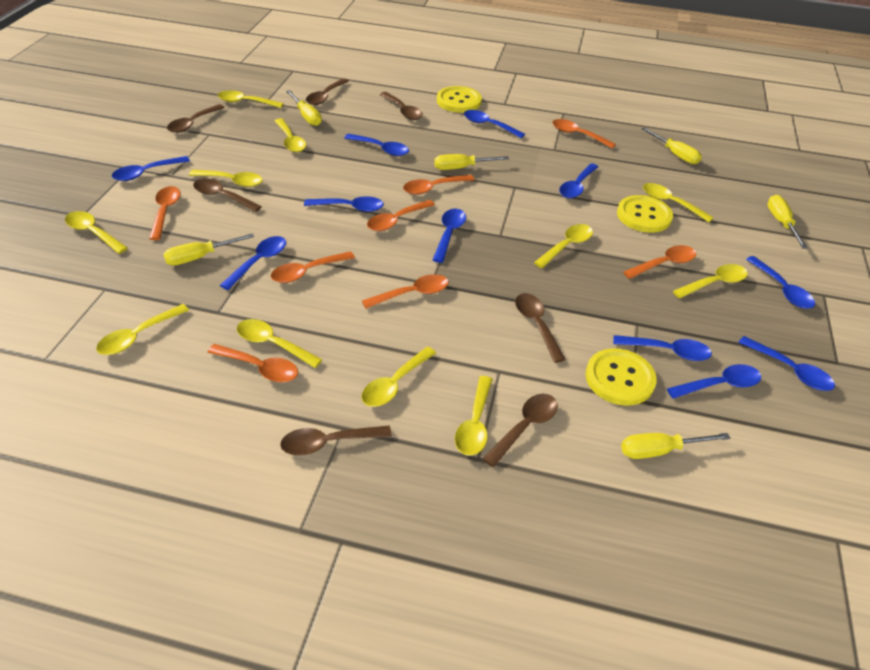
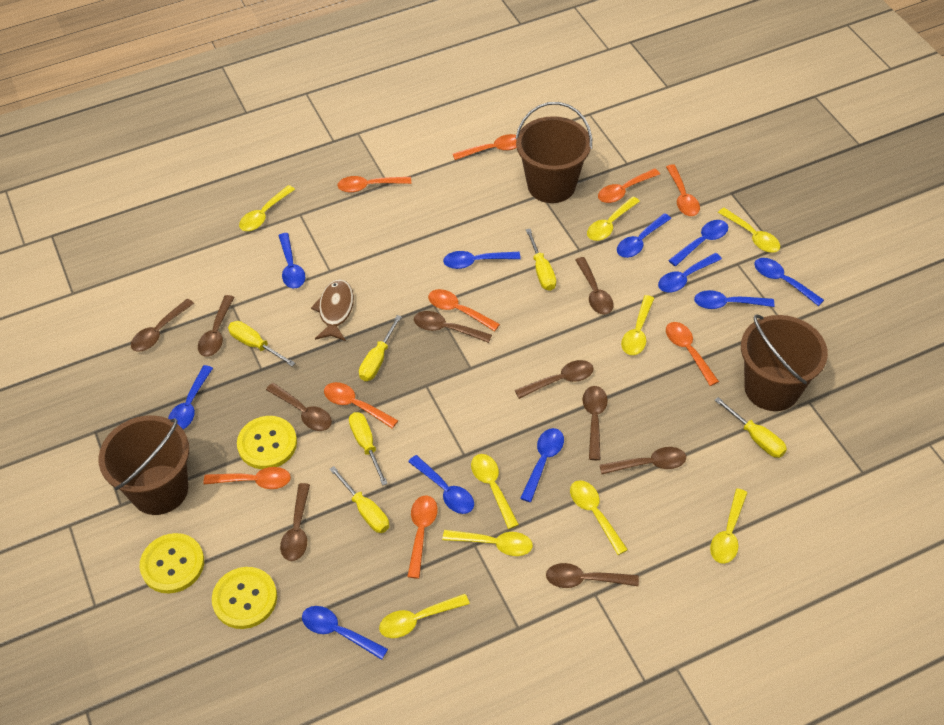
brown bucket: 0 -> 3
brown fish: 0 -> 1
brown spoon: 7 -> 10
orange spoon: 8 -> 9
yellow spoon: 11 -> 9

